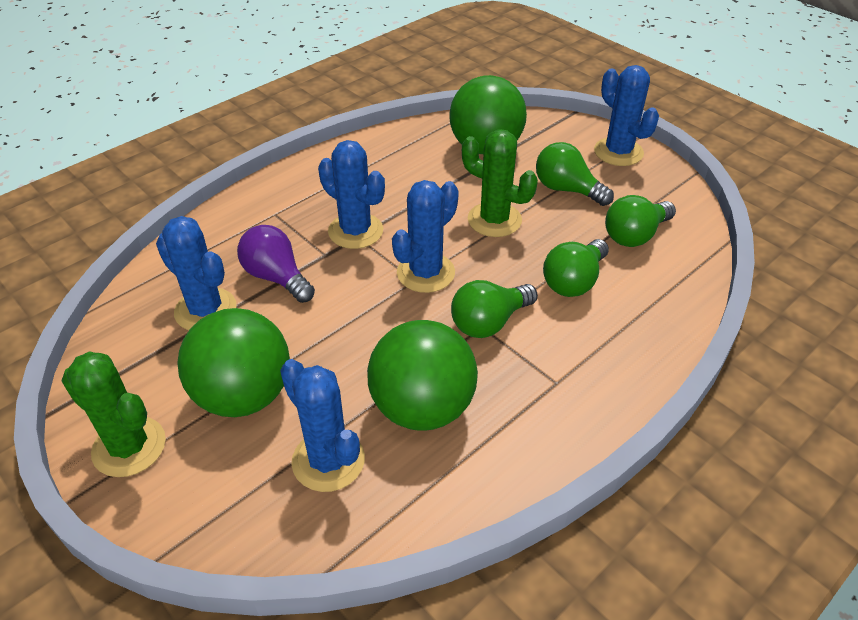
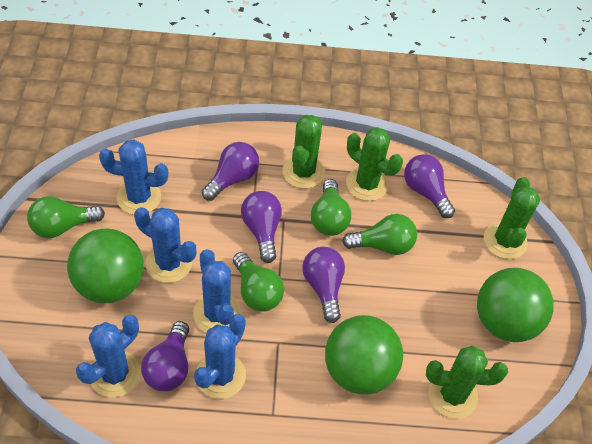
green cactus: 2 -> 4
purple light bulb: 1 -> 5

